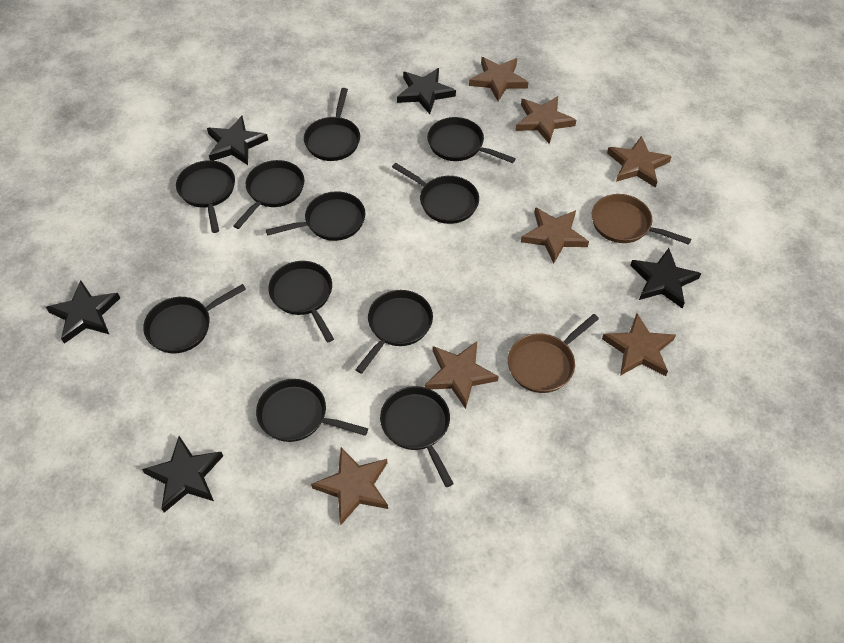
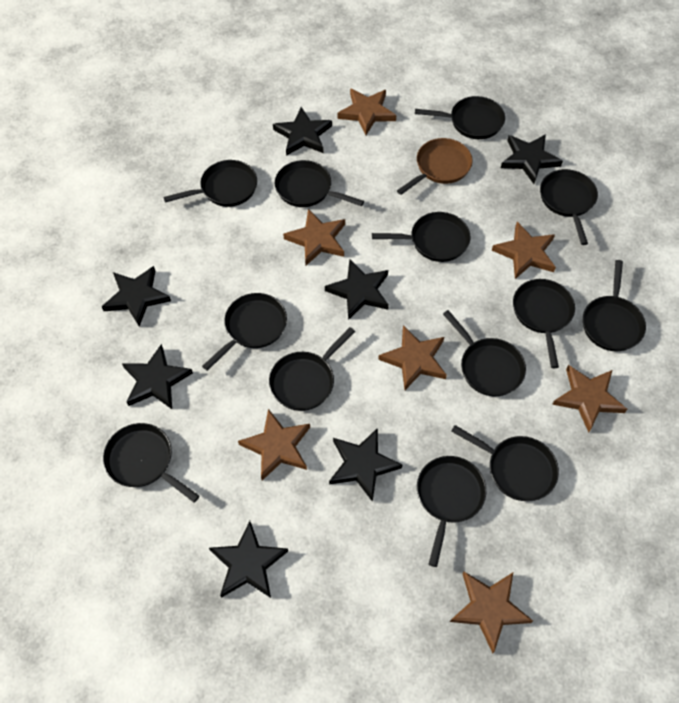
black pan: 11 -> 13
black star: 5 -> 7
brown pan: 2 -> 1

